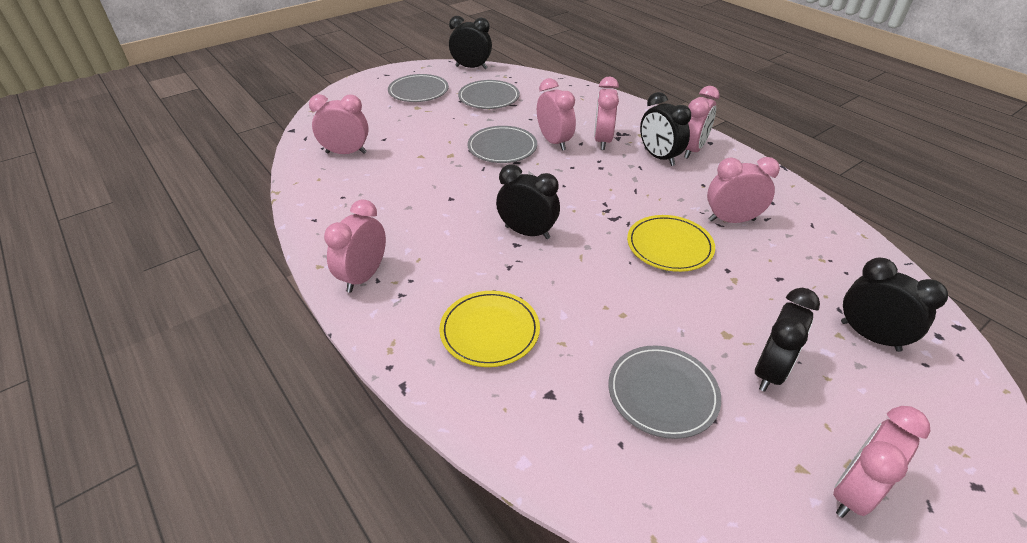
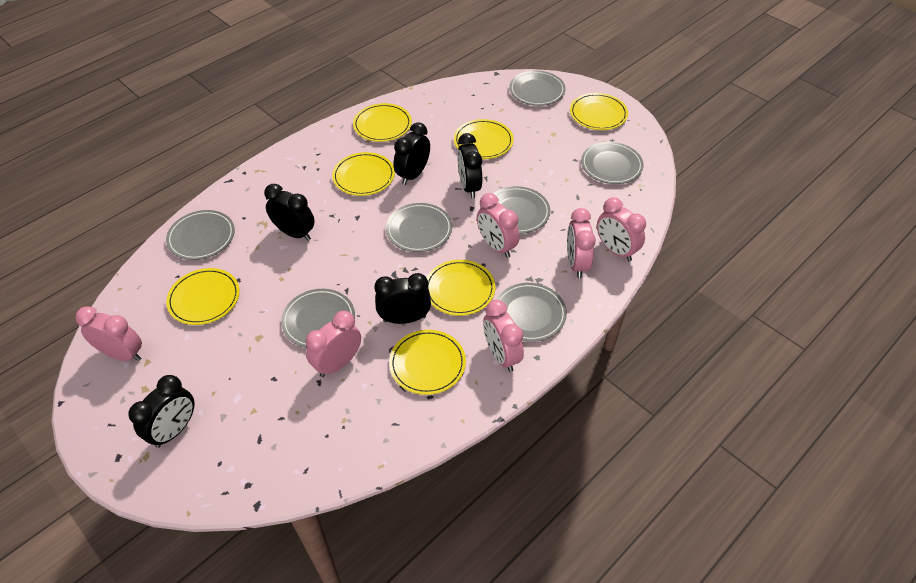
grey plate: 4 -> 7
pink clock: 7 -> 6
yellow plate: 2 -> 7

